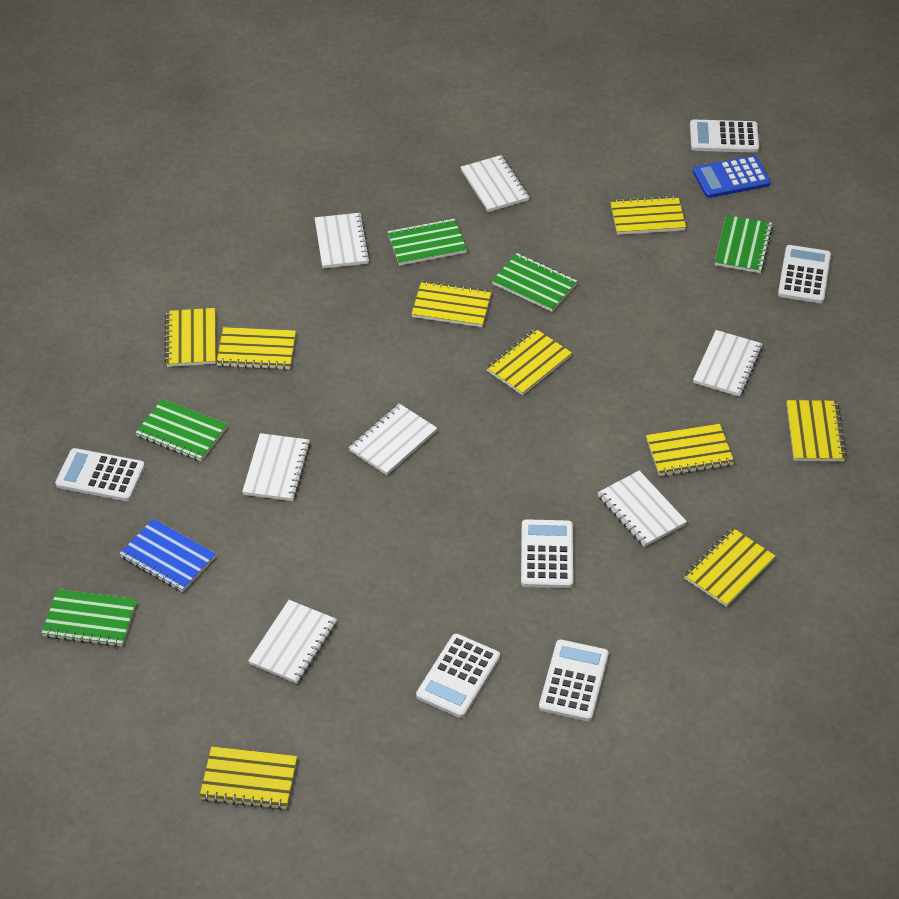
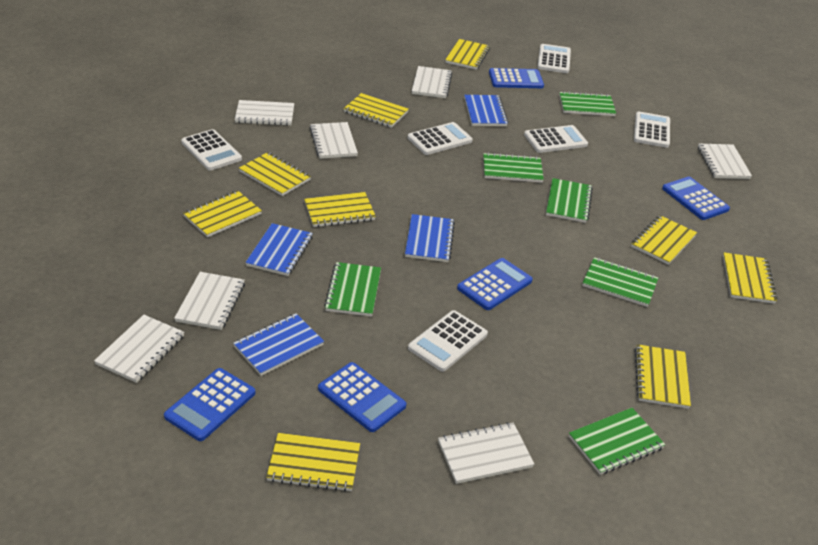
blue calculator: 1 -> 5
blue notebook: 1 -> 4
green notebook: 5 -> 6

